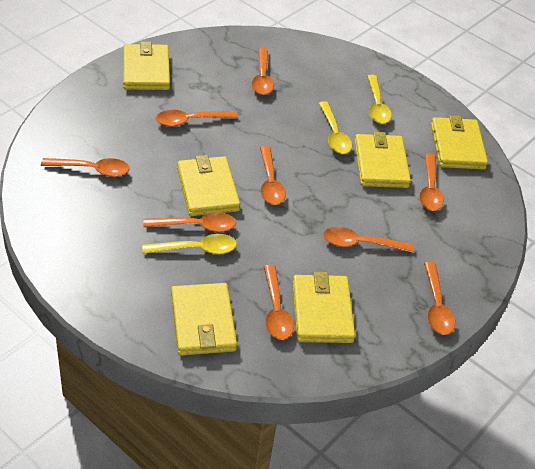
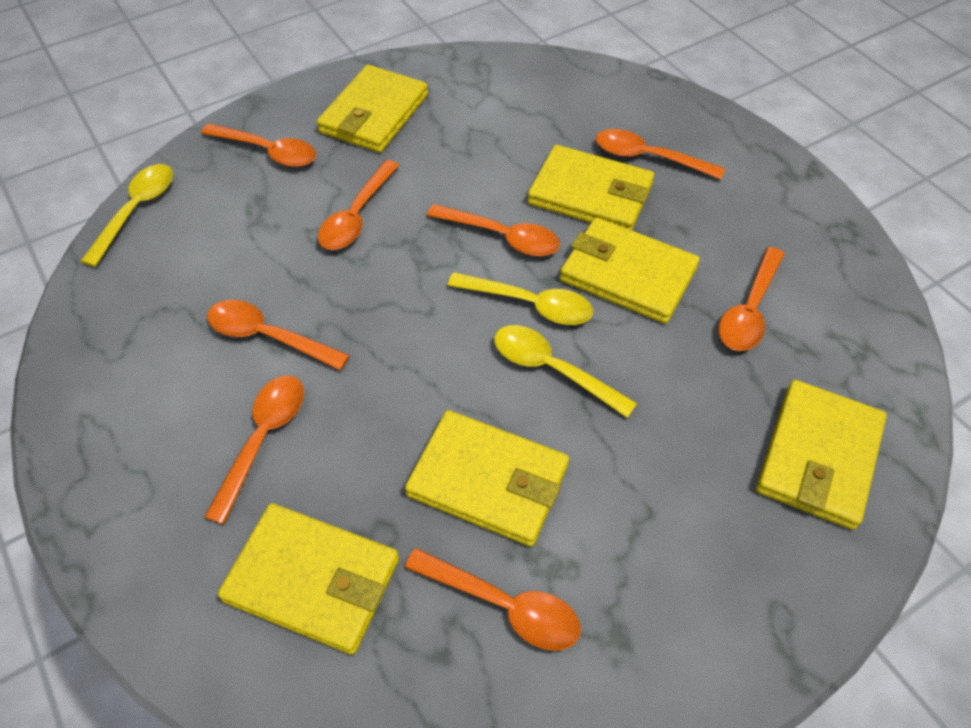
orange spoon: 9 -> 8

